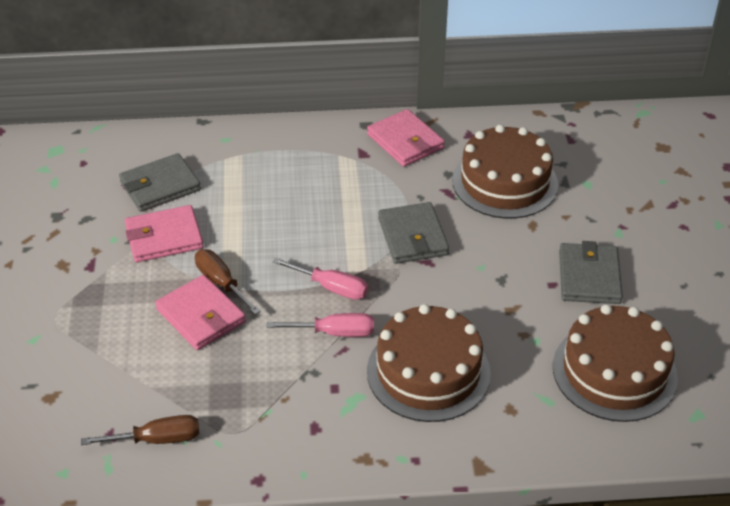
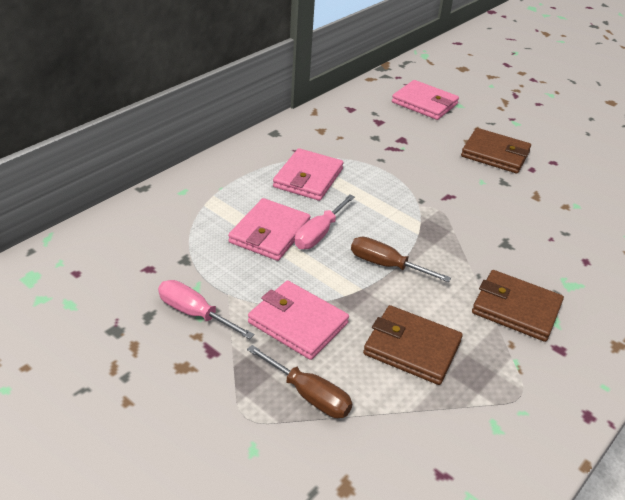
brown cake: 3 -> 0
brown wallet: 0 -> 3
grey wallet: 3 -> 0
pink wallet: 3 -> 4

